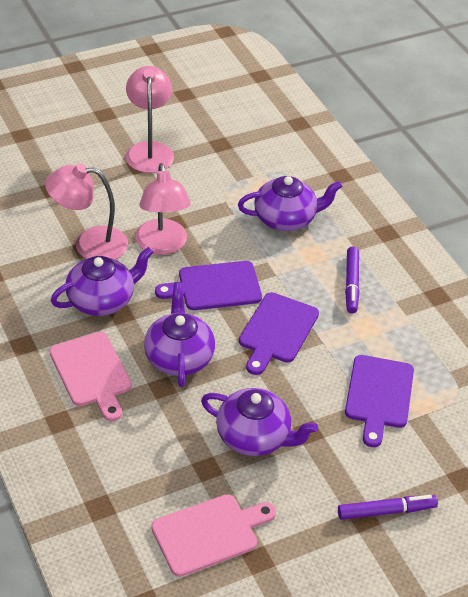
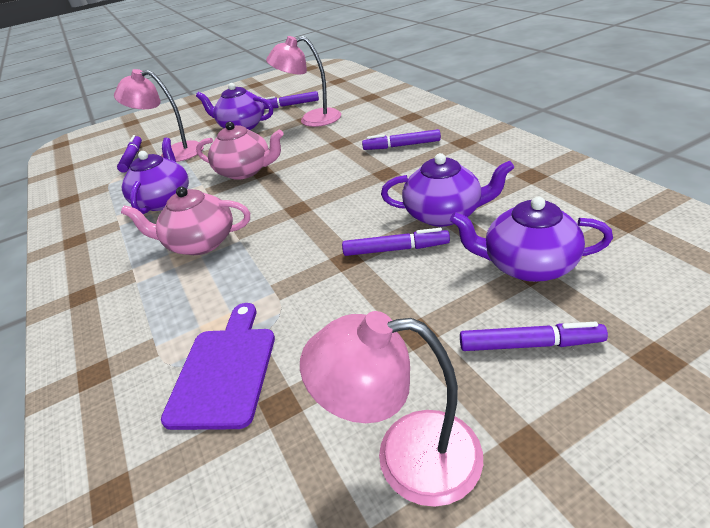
pink cutting board: 2 -> 0
pink teapot: 0 -> 2
purple cutting board: 3 -> 1
purple marker: 2 -> 5

